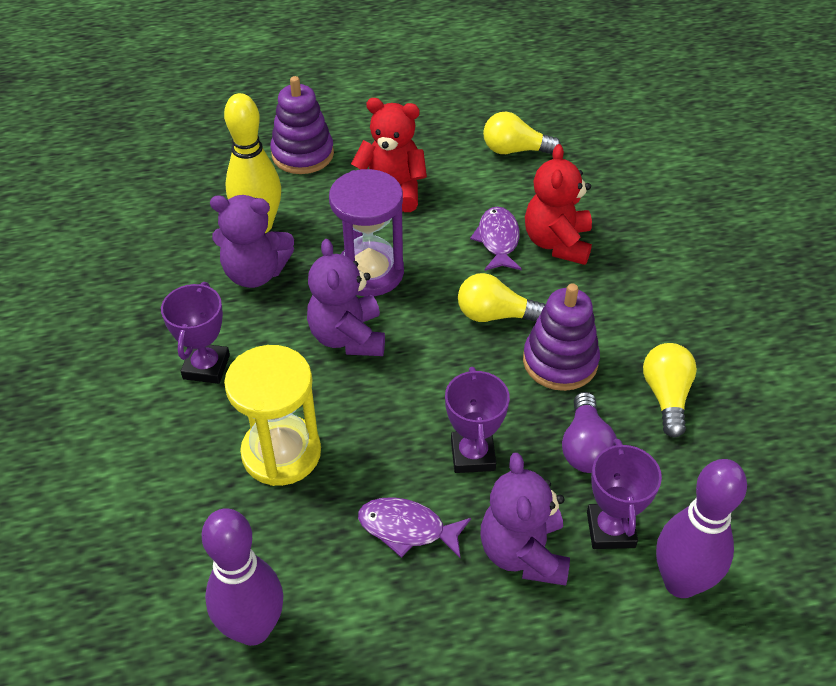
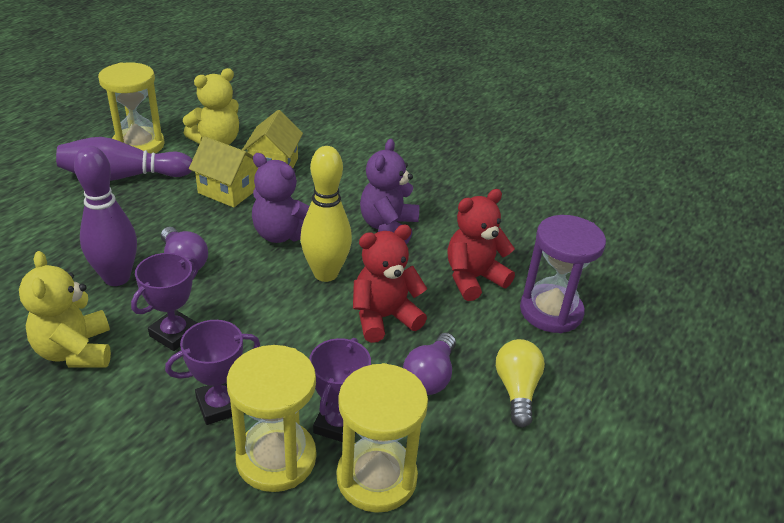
purple fish: 2 -> 0
purple light bulb: 1 -> 2
purple stacking toy: 2 -> 0
purple teddy bear: 3 -> 2
yellow hourglass: 1 -> 3
yellow house: 0 -> 2
yellow light bulb: 3 -> 1
yellow teddy bear: 0 -> 2

